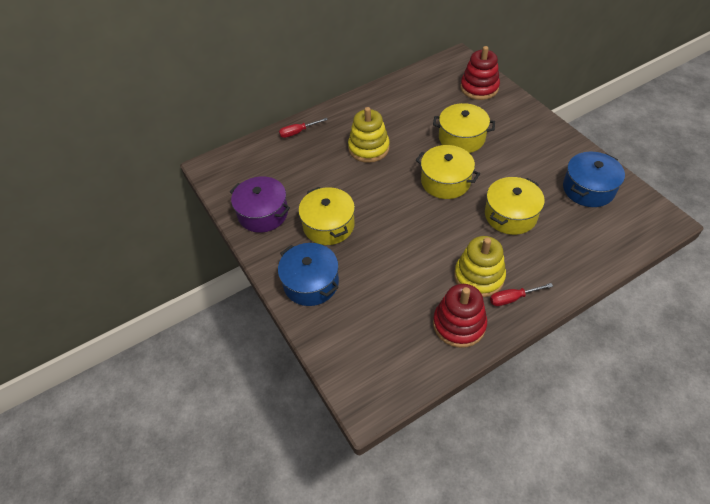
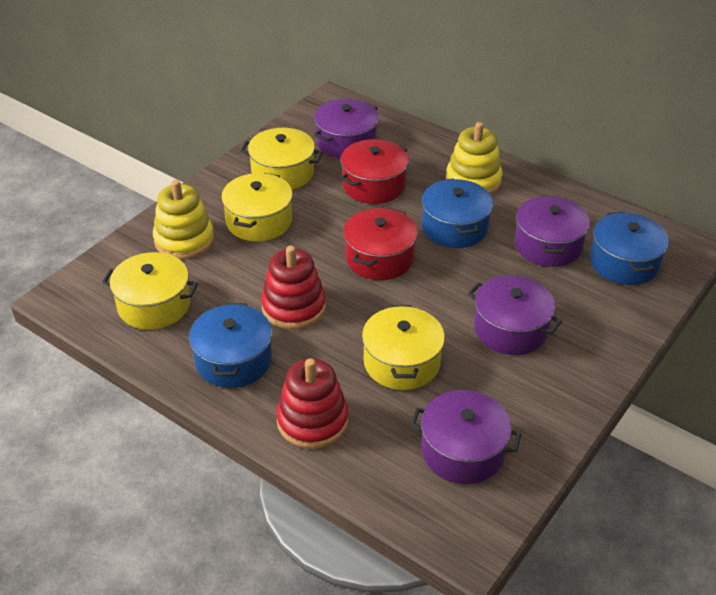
blue pot: 2 -> 3
purple pot: 1 -> 4
red pot: 0 -> 2
red screwdriver: 2 -> 0

